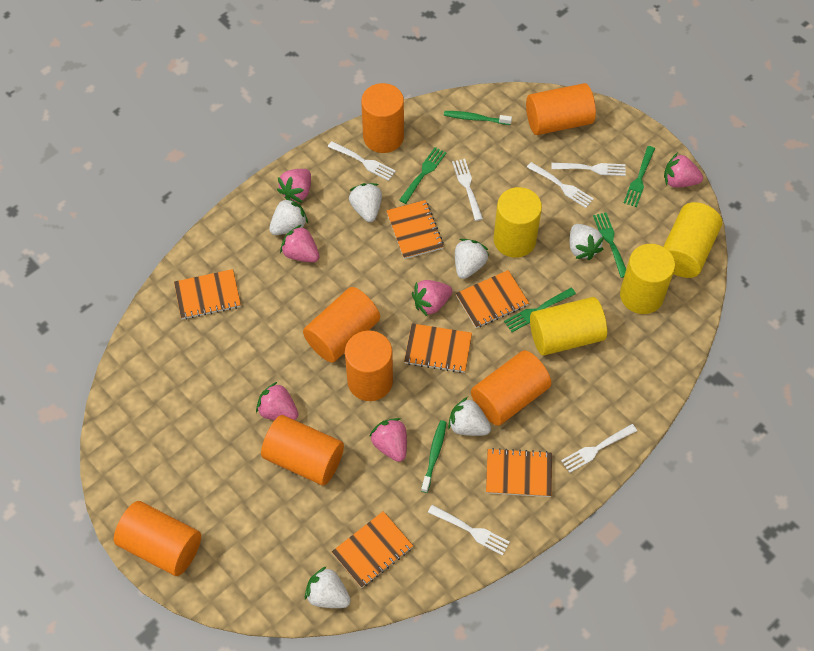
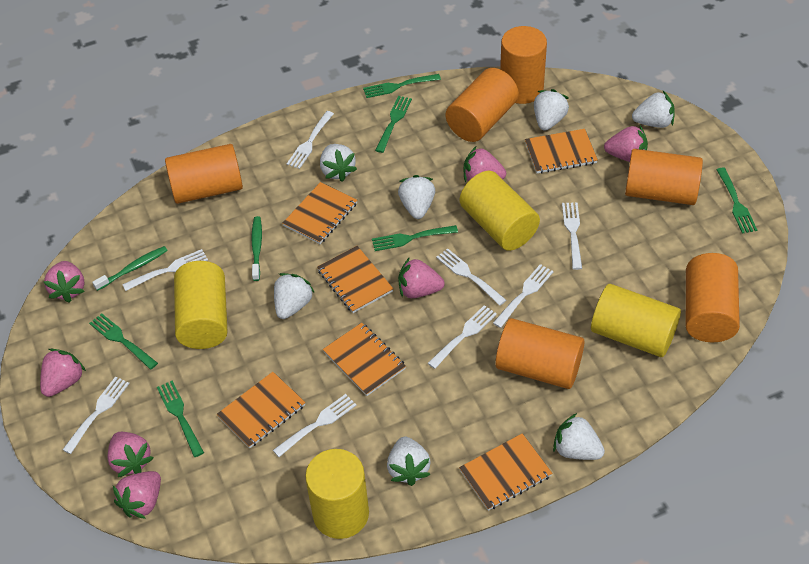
green fork: 4 -> 6
orange cylinder: 7 -> 6
pink strawberry: 6 -> 7
white fork: 6 -> 8
white strawberry: 6 -> 7

